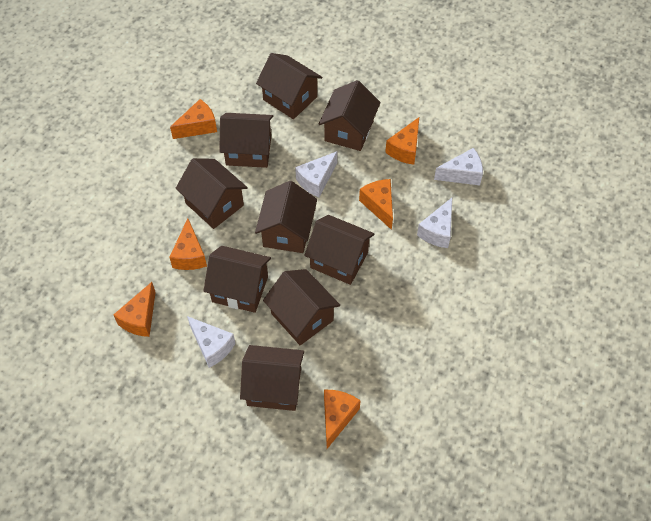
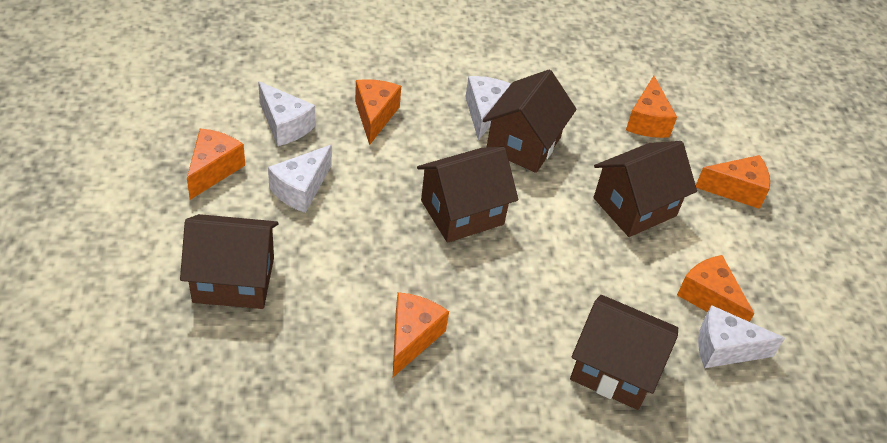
brown house: 9 -> 5

